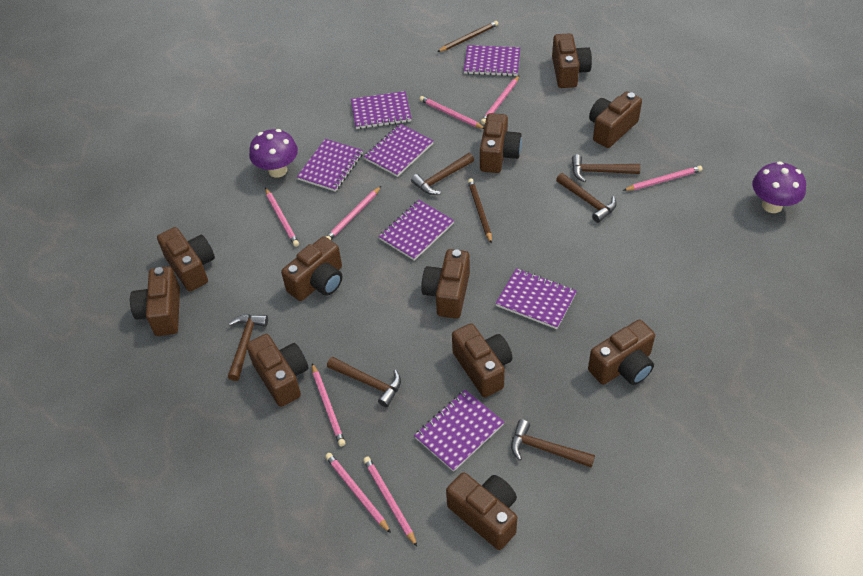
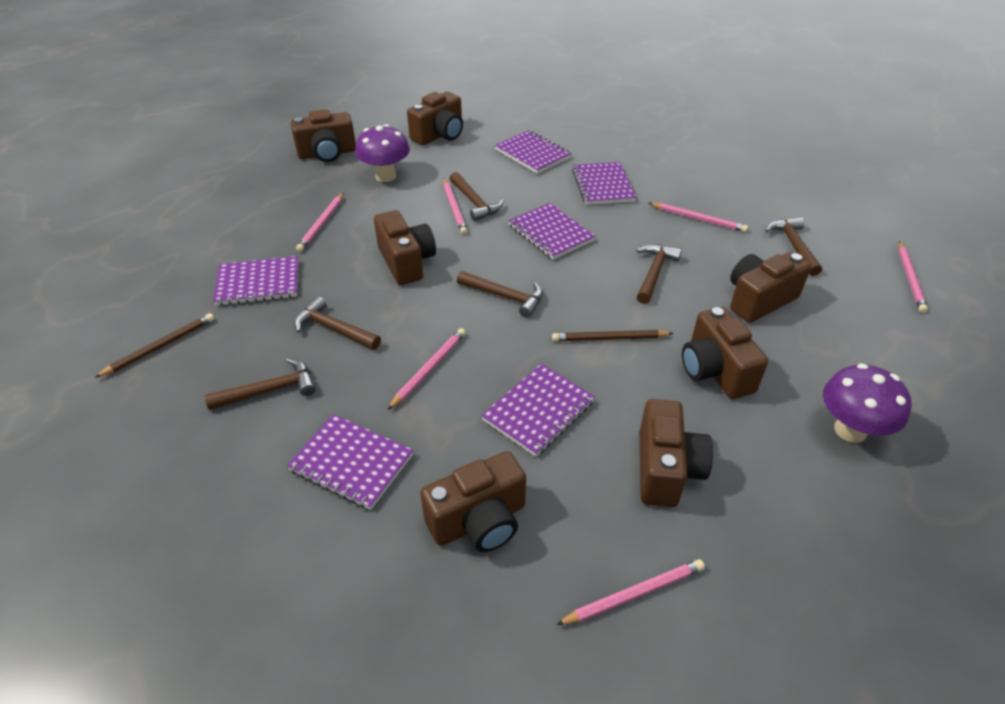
brown camera: 11 -> 7
pink pencil: 8 -> 6
purple notebook: 7 -> 6

